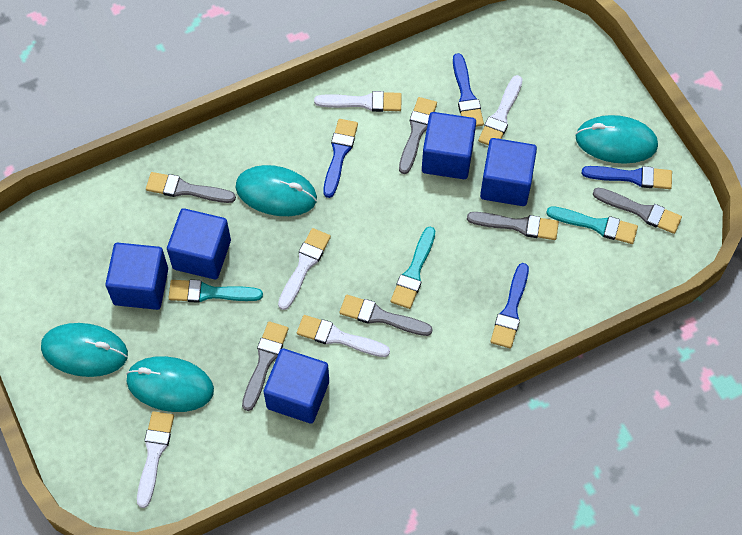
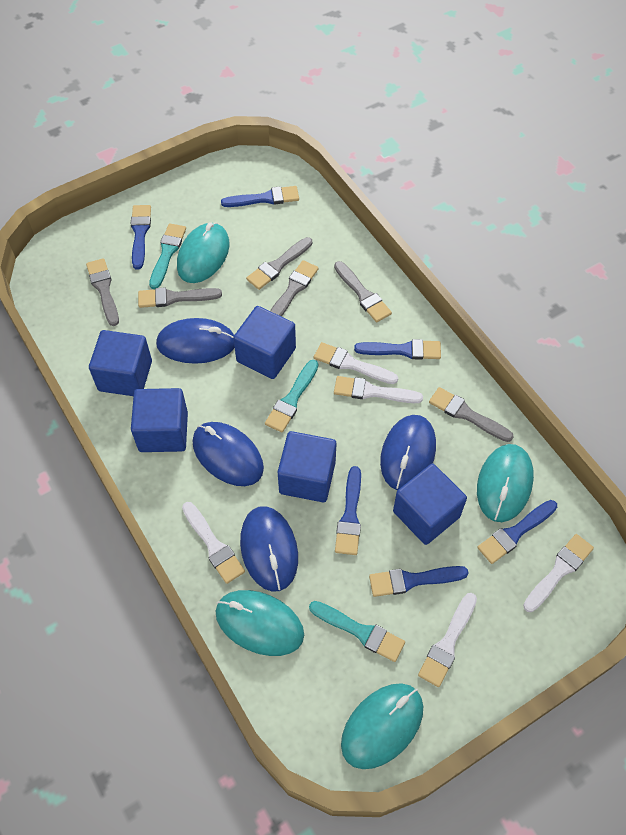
blue brush: 4 -> 6
blue mouse: 0 -> 4

